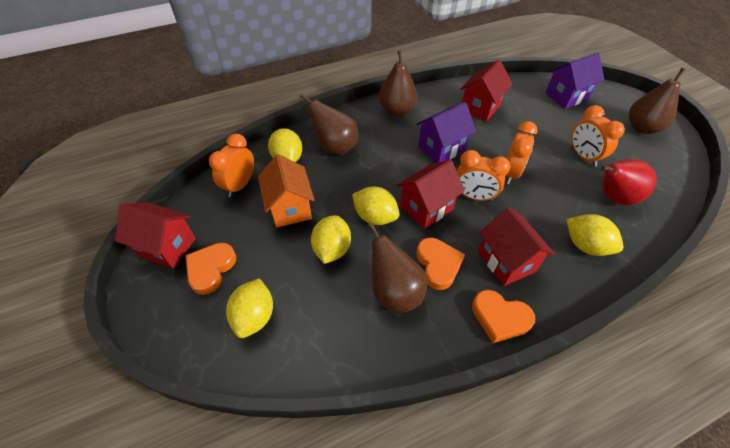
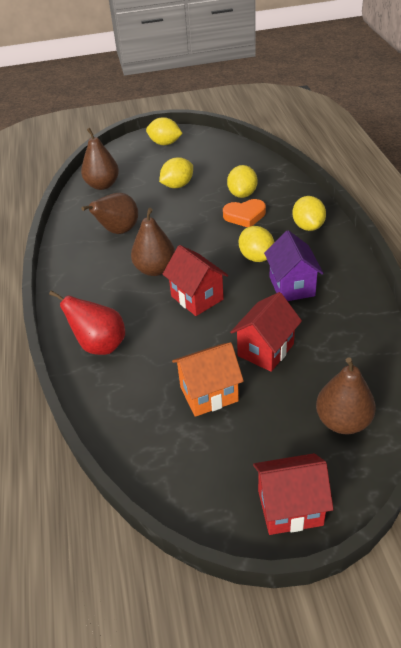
orange clock: 4 -> 0
orange heart: 3 -> 1
purple house: 2 -> 1
red house: 4 -> 3

